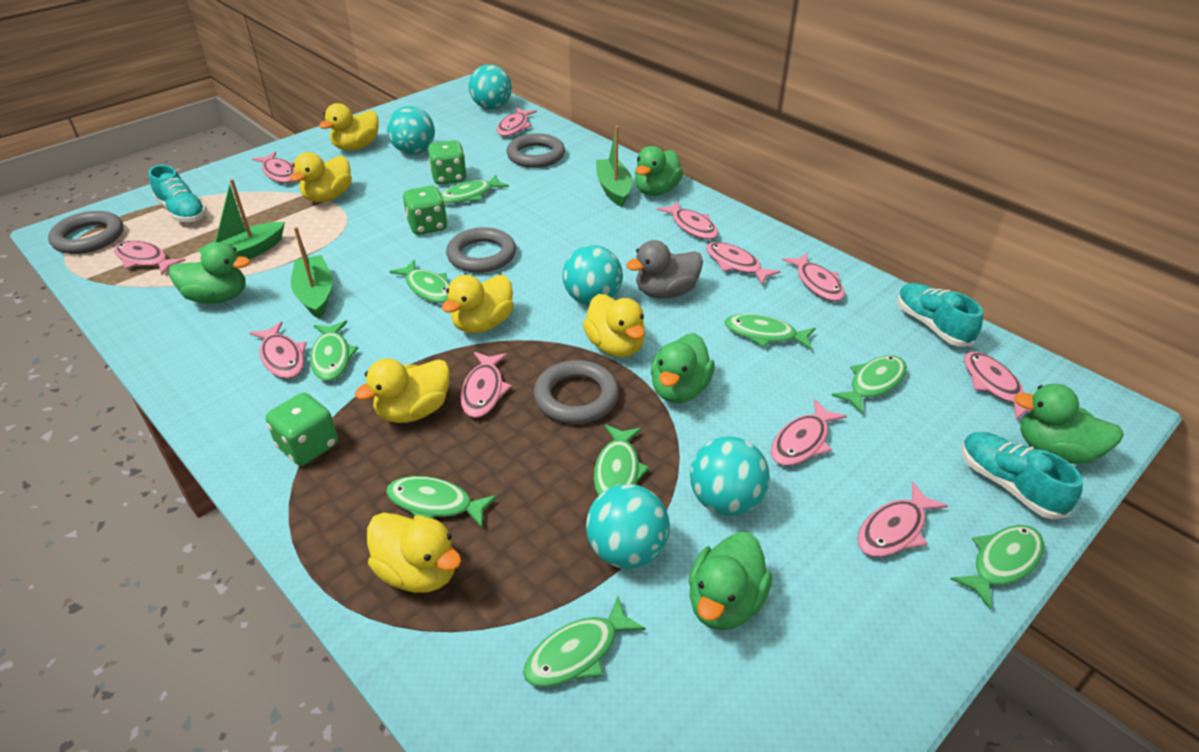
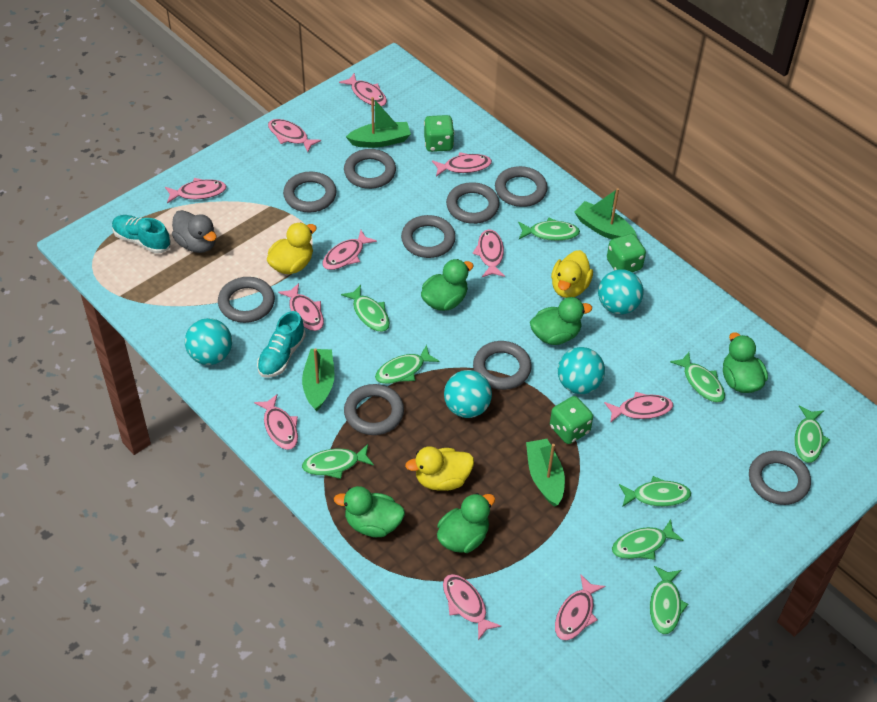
green boat: 3 -> 4
grey ring: 4 -> 9
turquoise ball: 5 -> 4
turquoise shoe: 3 -> 2
yellow duck: 6 -> 3

